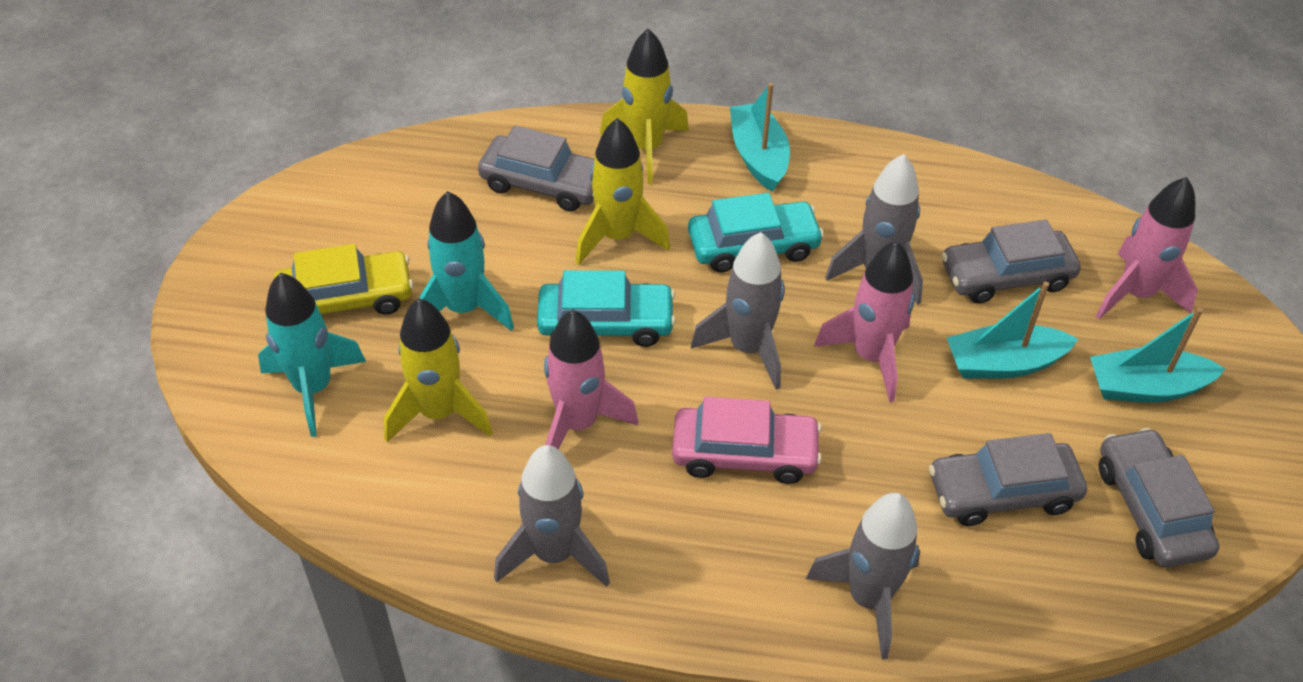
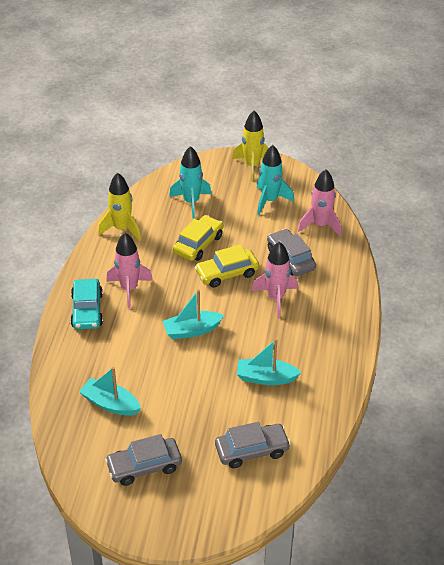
grey car: 4 -> 3
grey rocket: 4 -> 0
pink car: 1 -> 0
turquoise car: 2 -> 1
yellow car: 1 -> 2
yellow rocket: 3 -> 2

